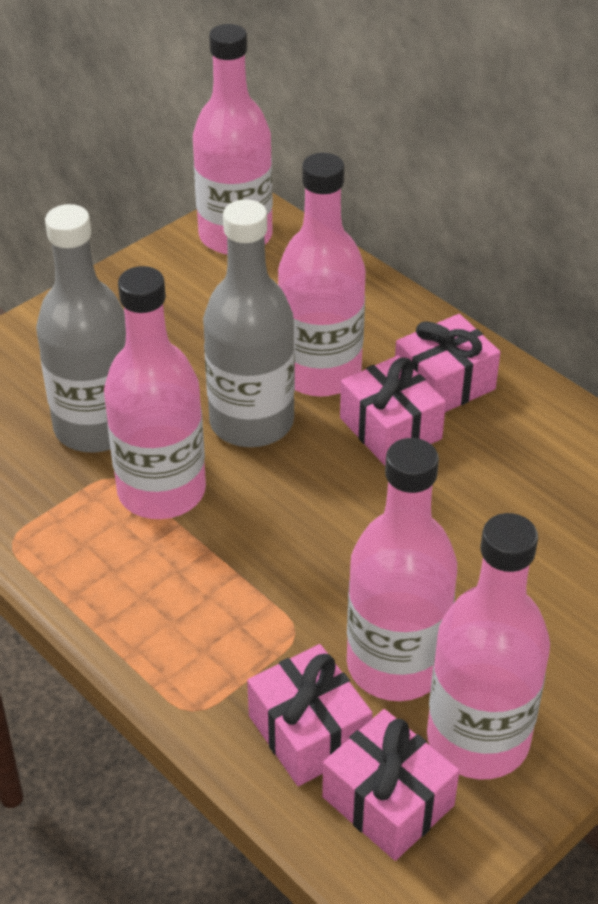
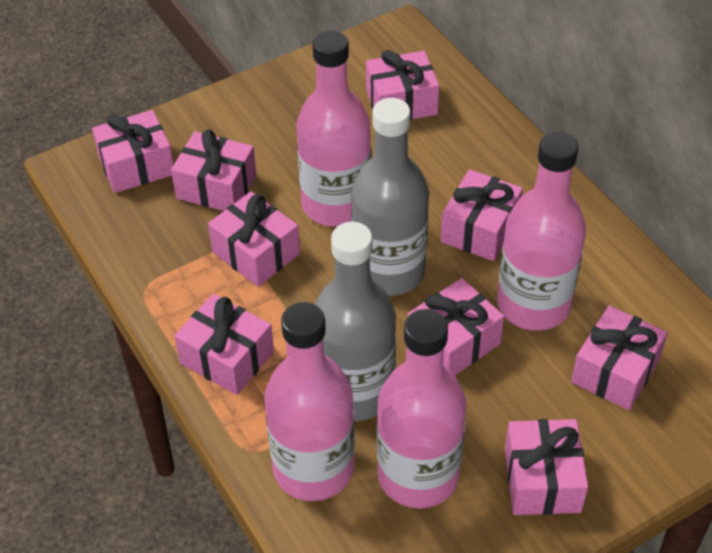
pink bottle: 5 -> 4
pink gift: 4 -> 9

